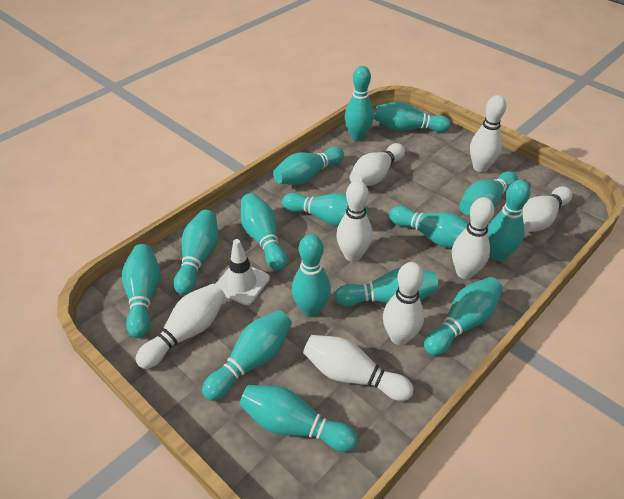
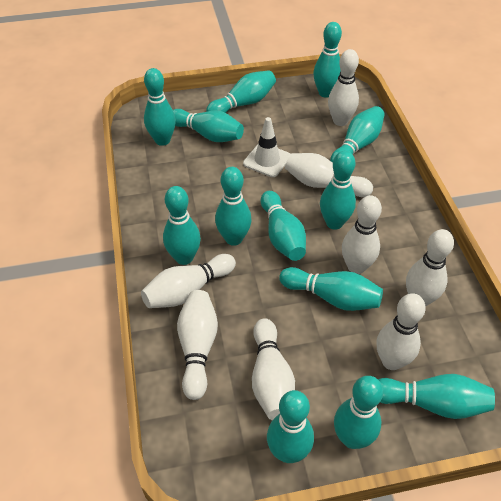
turquoise bowling pin: 15 -> 13

